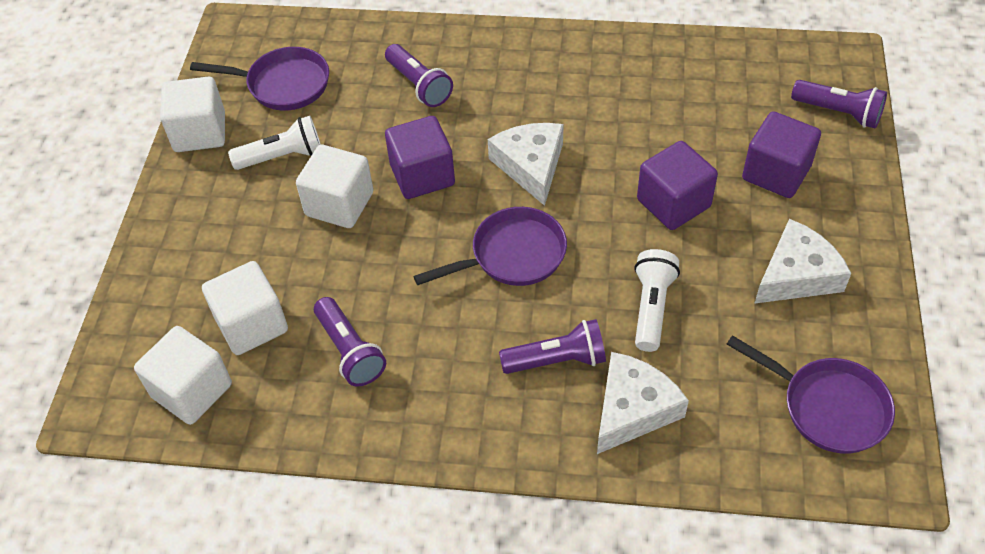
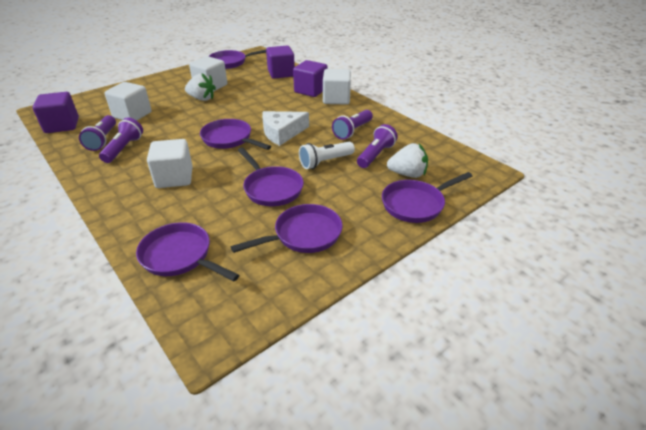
purple pan: 3 -> 6
white cheese: 3 -> 1
white flashlight: 2 -> 1
white strawberry: 0 -> 2

